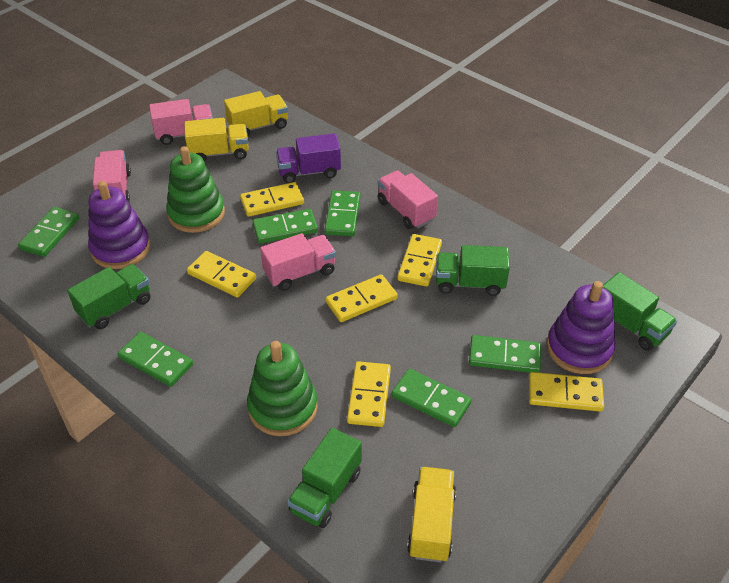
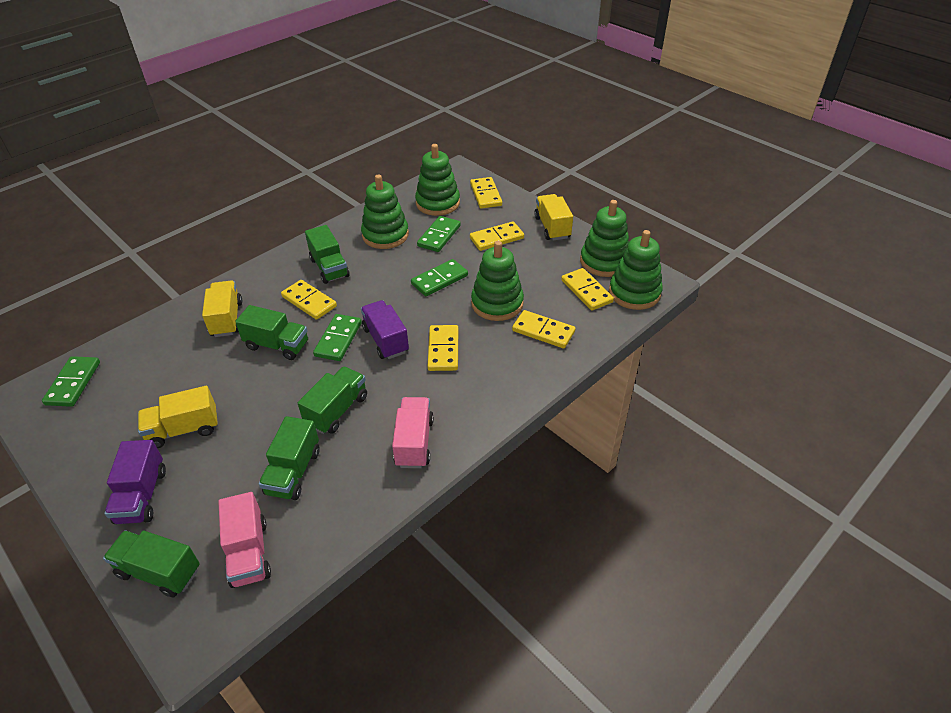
green domino: 6 -> 4
green stacking toy: 2 -> 5
green truck: 4 -> 5
pink truck: 4 -> 2
purple stacking toy: 2 -> 0
purple truck: 1 -> 2

